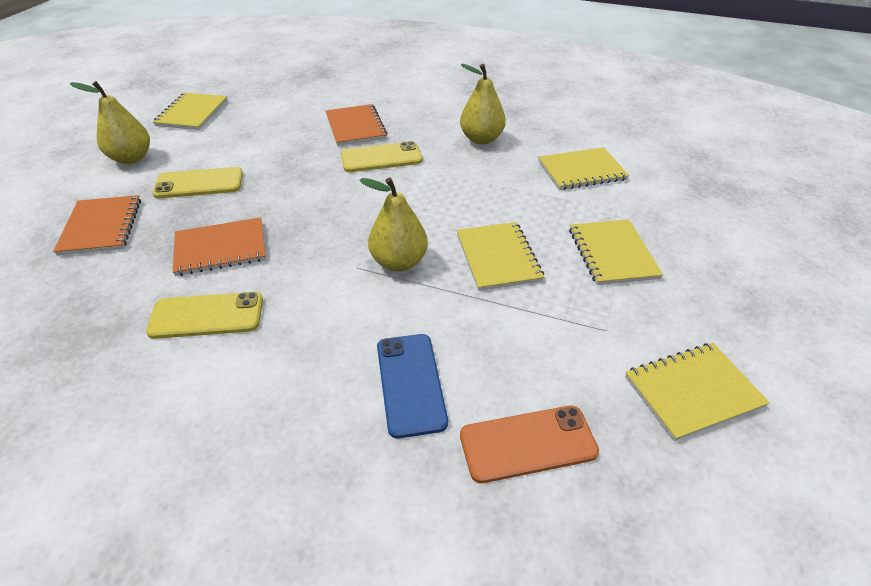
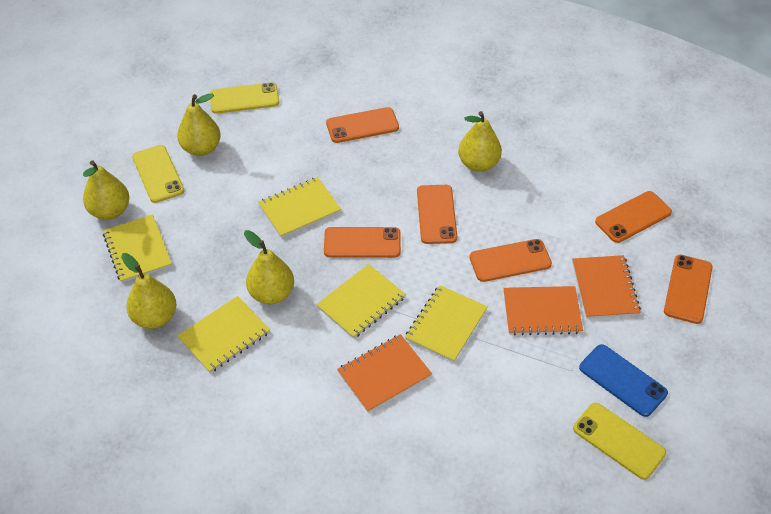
orange phone: 1 -> 6
yellow pear: 3 -> 5

